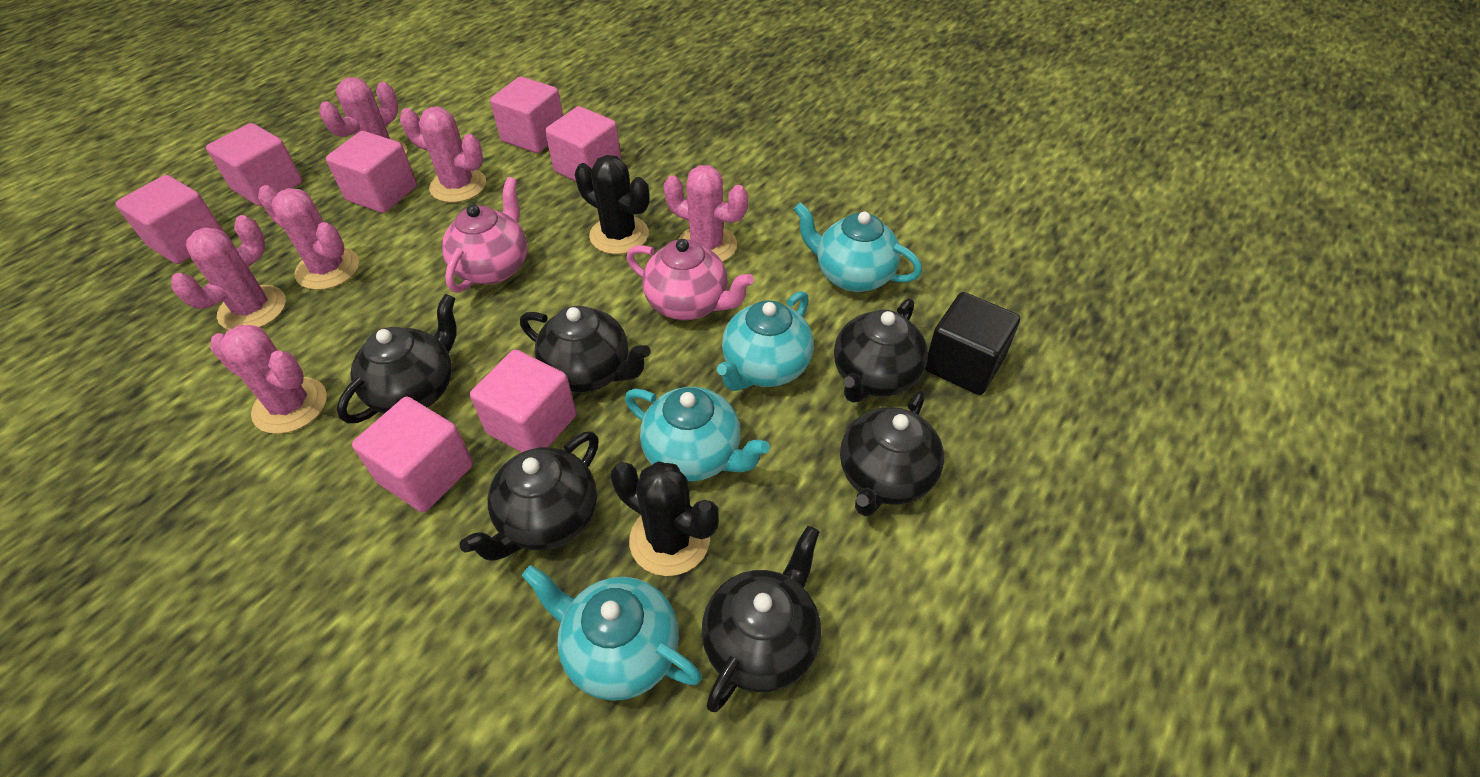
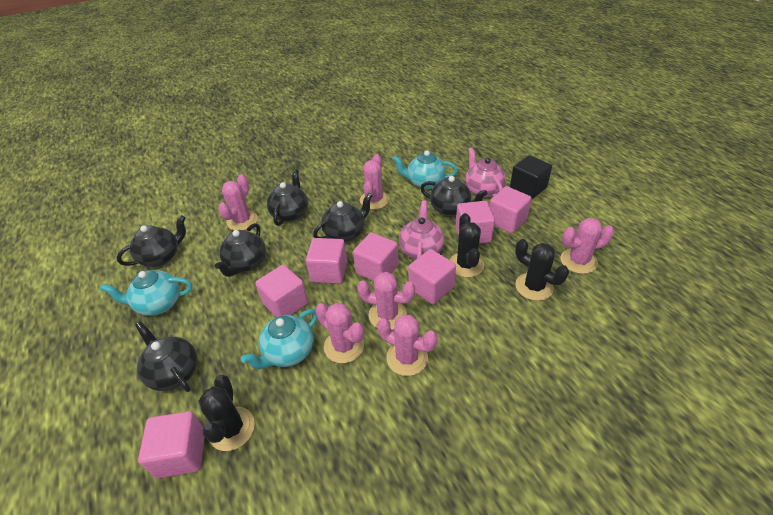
black cactus: 2 -> 3
turquoise teapot: 4 -> 3

